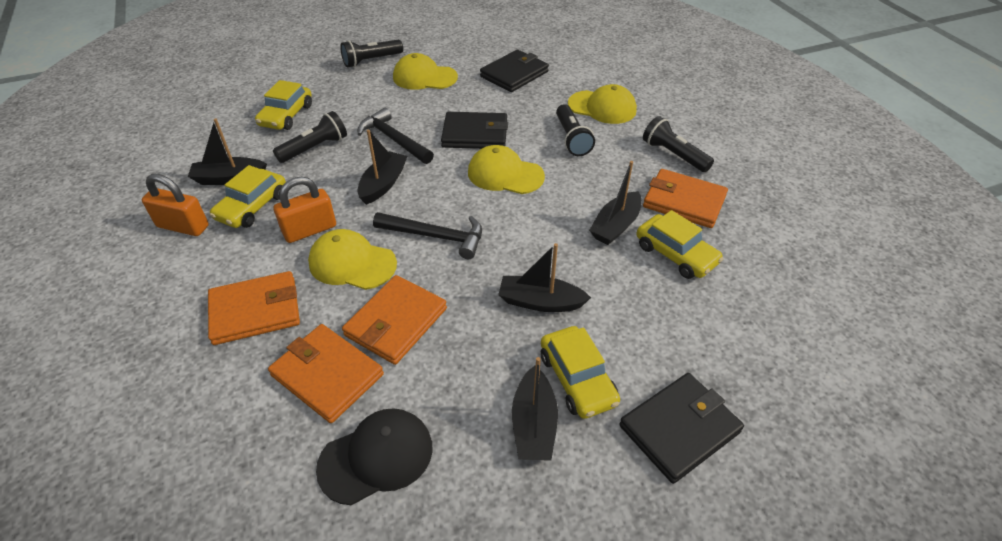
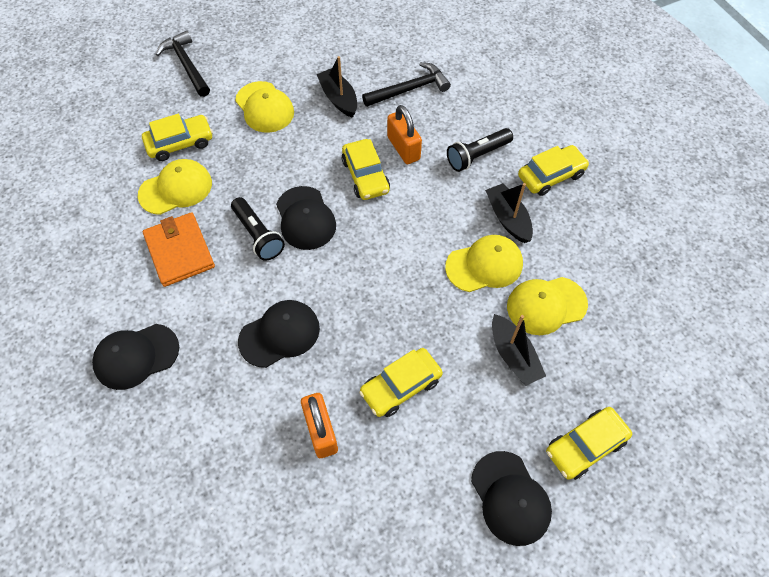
black boat: 5 -> 3
black cap: 1 -> 4
black flashlight: 4 -> 2
black wallet: 3 -> 0
orange wallet: 4 -> 1
yellow car: 4 -> 5

